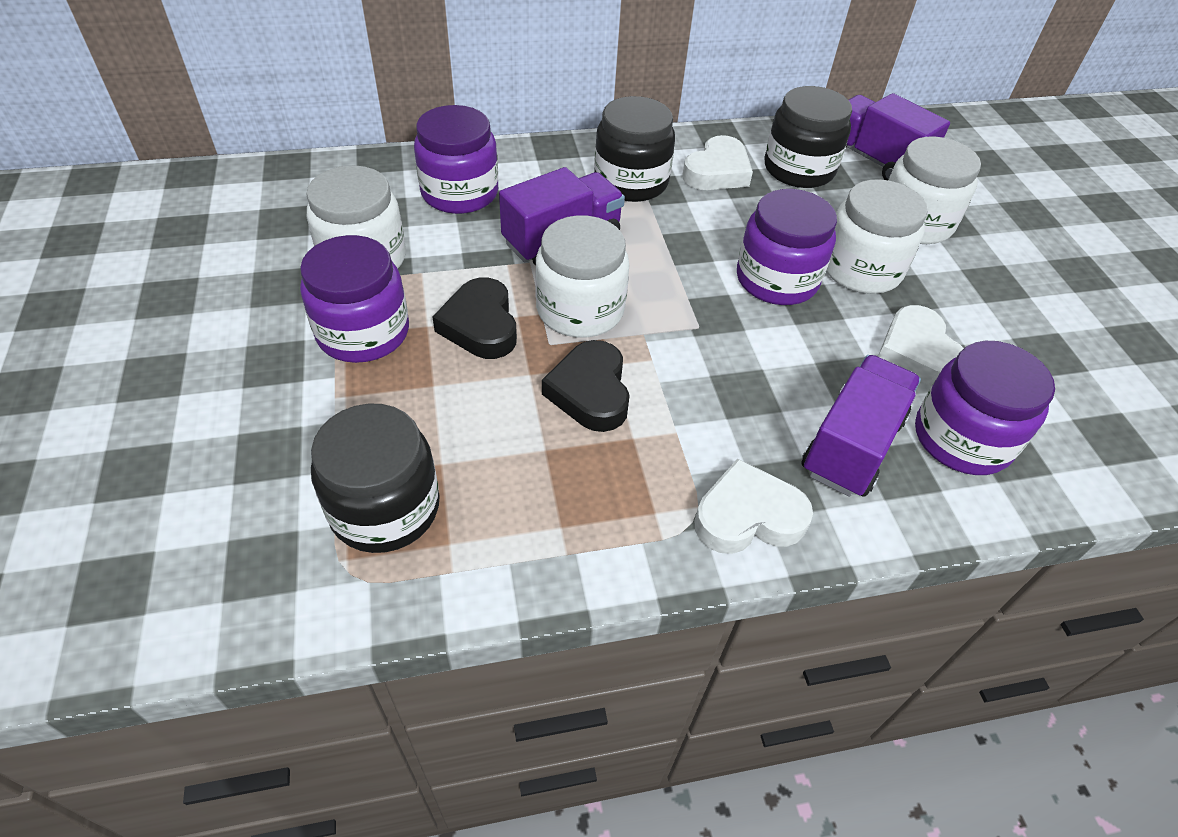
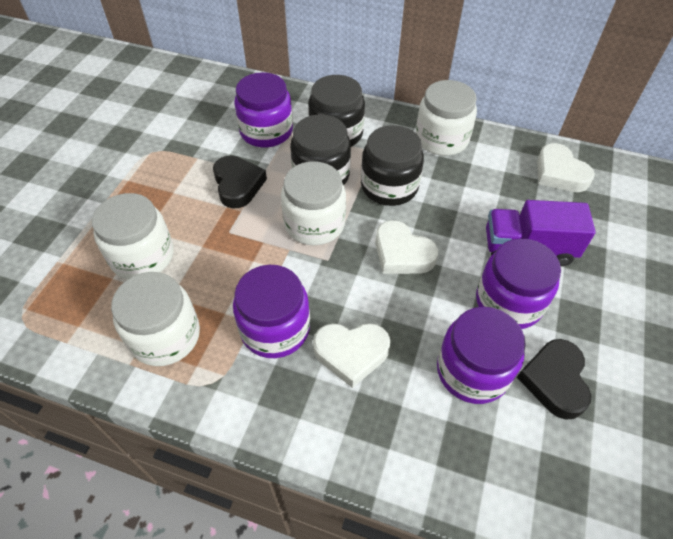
purple truck: 3 -> 1

